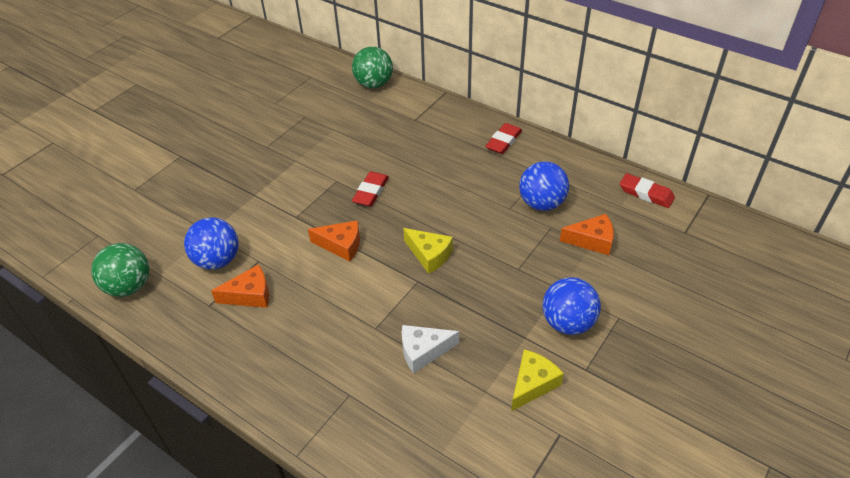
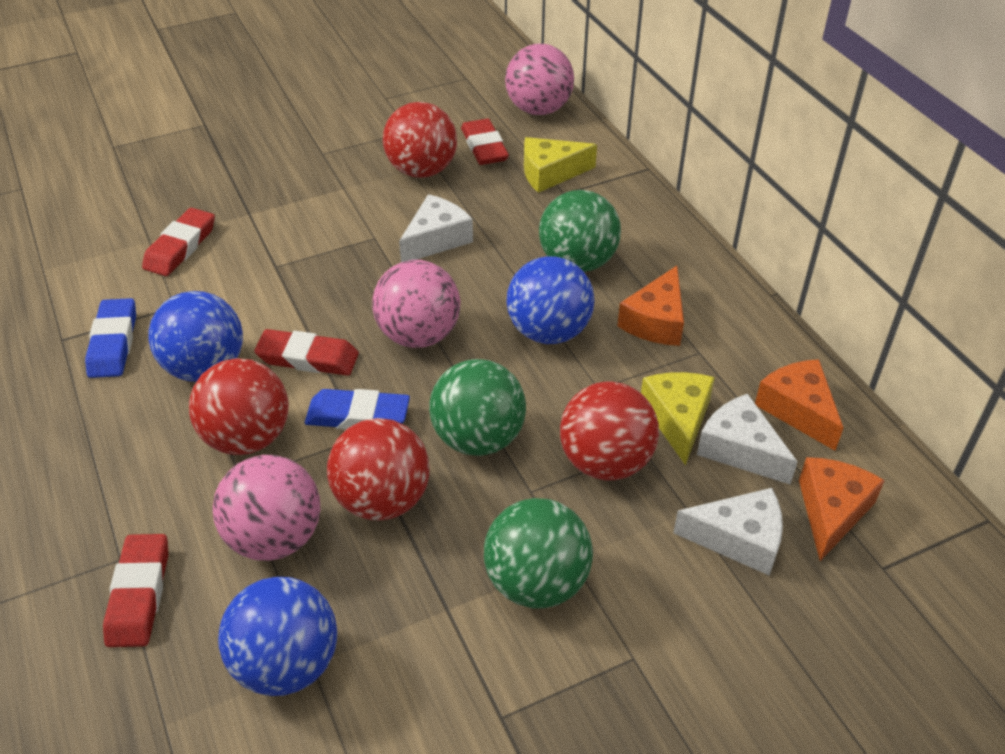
blue eraser: 0 -> 2
green ball: 2 -> 3
pink ball: 0 -> 3
red ball: 0 -> 4
red eraser: 3 -> 4
white cheese: 1 -> 3

